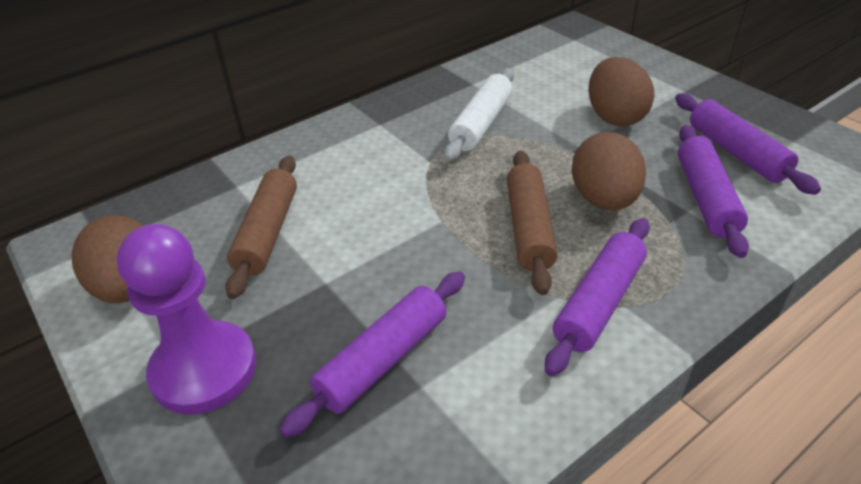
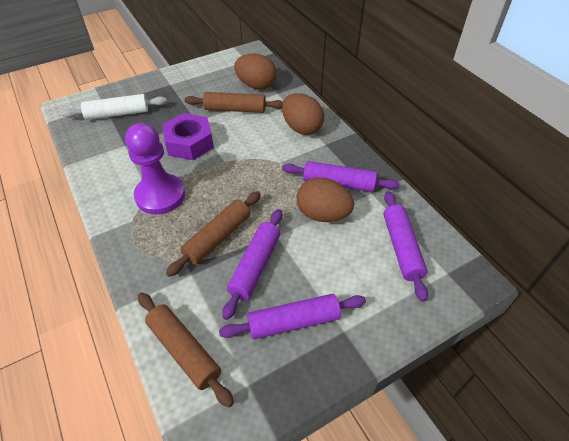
brown rolling pin: 2 -> 3
purple nut: 0 -> 1

